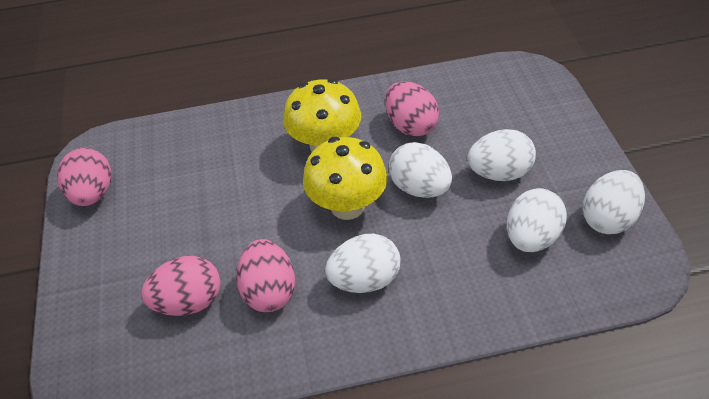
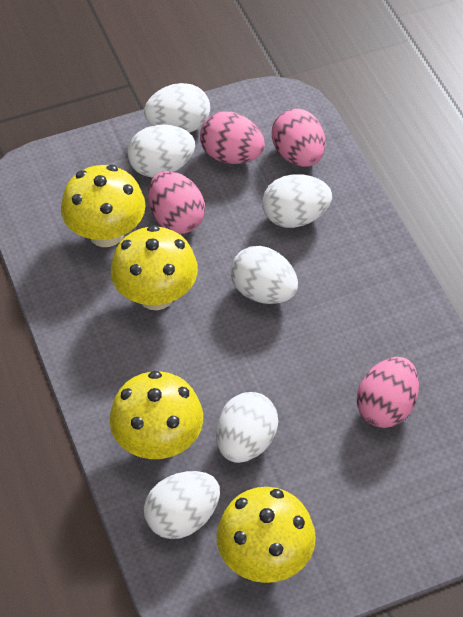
white egg: 5 -> 6
yellow mushroom: 2 -> 4

